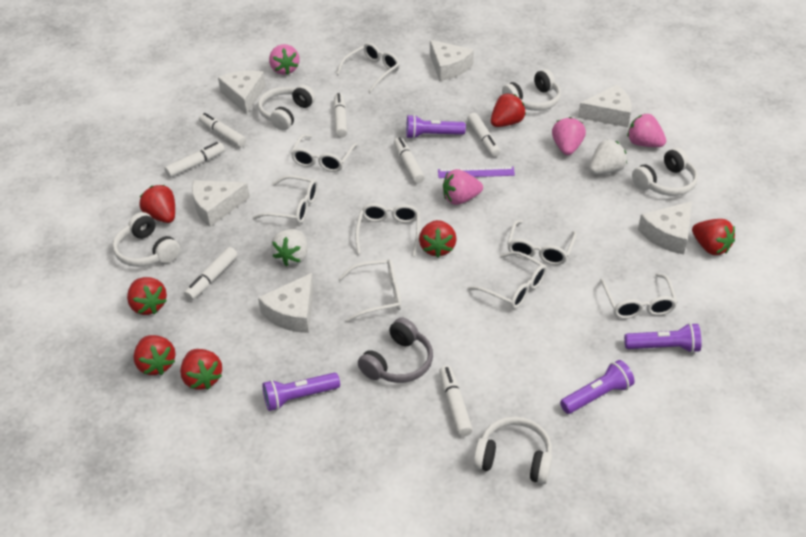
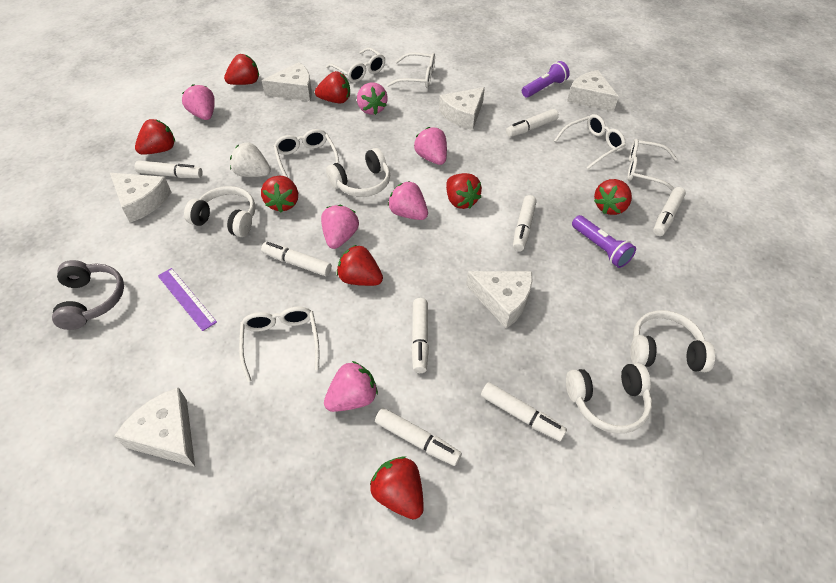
pink strawberry: 4 -> 6
purple flashlight: 4 -> 2
red strawberry: 7 -> 8
white glasses: 8 -> 6
white headphones: 5 -> 4
white marker: 7 -> 8
white strawberry: 2 -> 1

